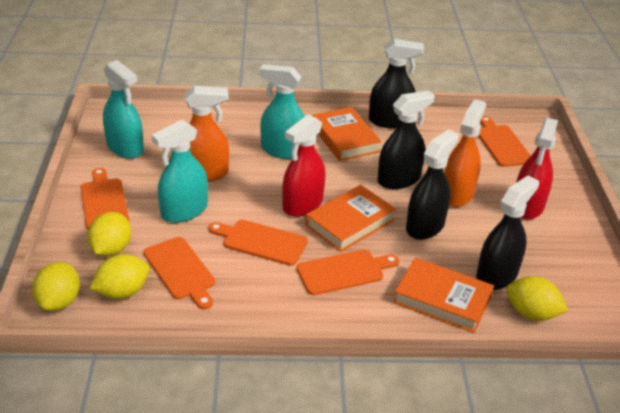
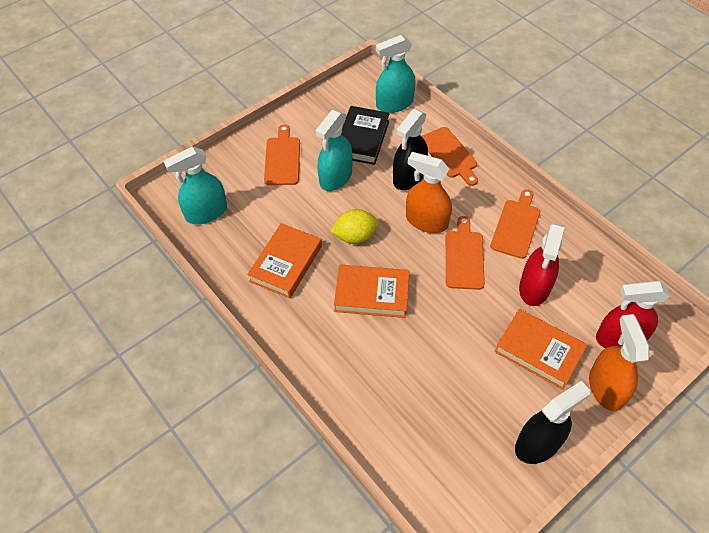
black book: 0 -> 1
black spray bottle: 4 -> 2
orange cutting board: 5 -> 4
yellow lemon: 4 -> 1

